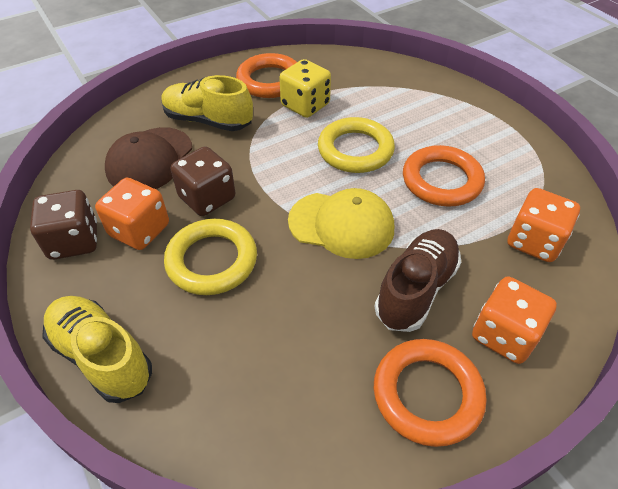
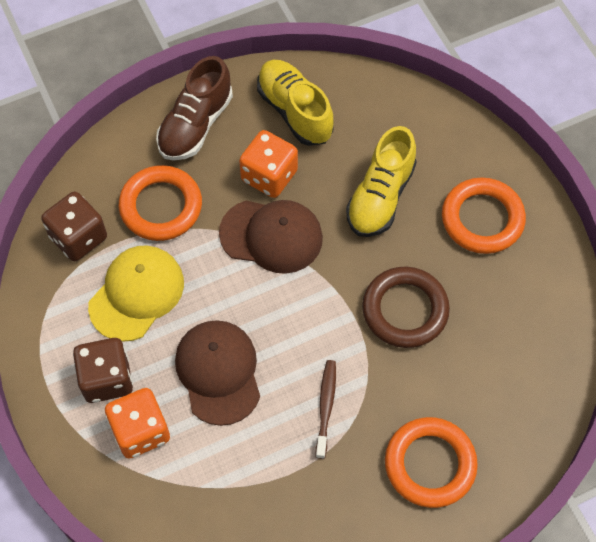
brown cap: 1 -> 2
brown ring: 0 -> 1
brown toothbrush: 0 -> 1
orange dice: 3 -> 2
yellow dice: 1 -> 0
yellow ring: 2 -> 0

